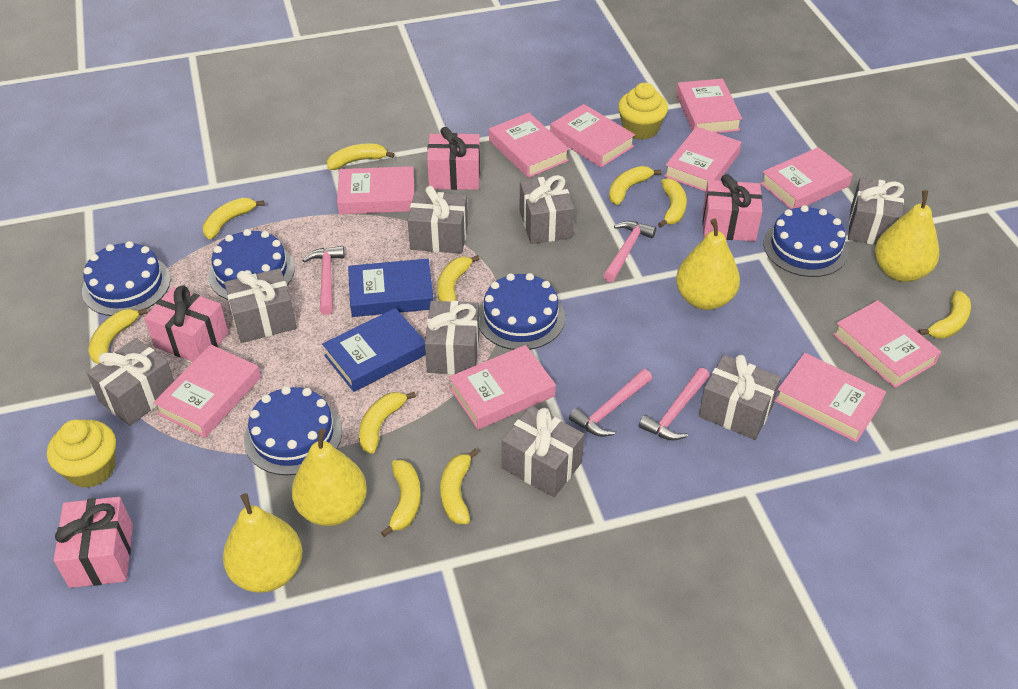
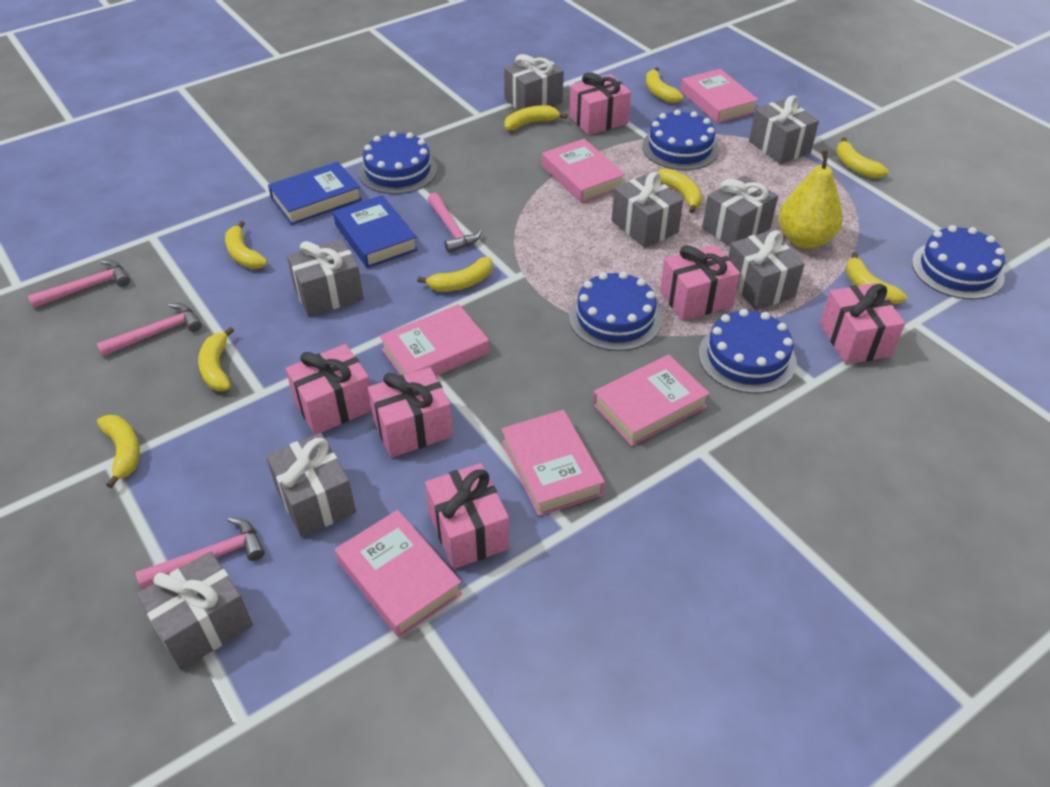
pink book: 10 -> 6
pink gift: 4 -> 6
yellow banana: 10 -> 9
yellow cupcake: 2 -> 0
yellow pear: 4 -> 1

